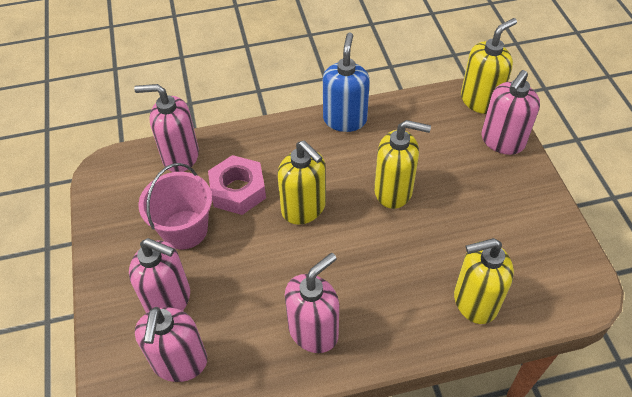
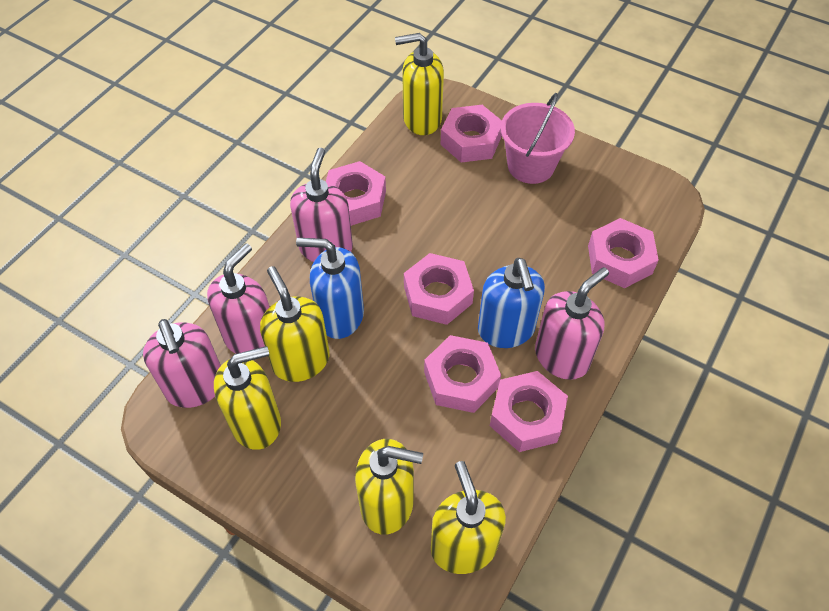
blue soap dispenser: 1 -> 2
pink nut: 1 -> 6
pink soap dispenser: 5 -> 4
yellow soap dispenser: 4 -> 5

